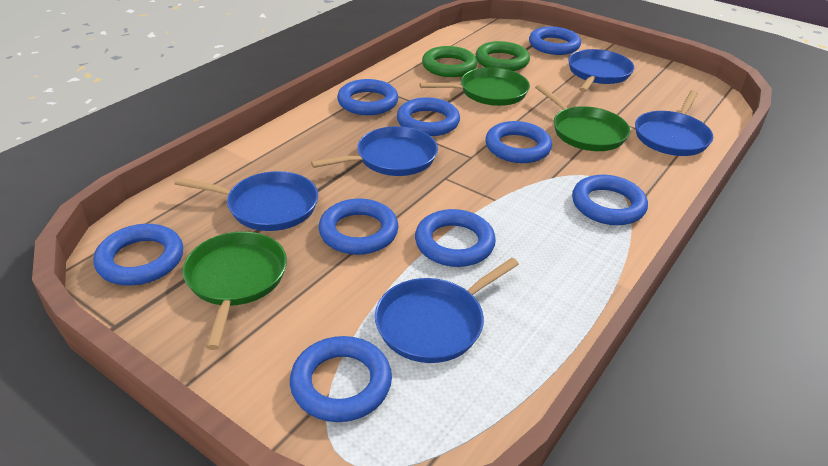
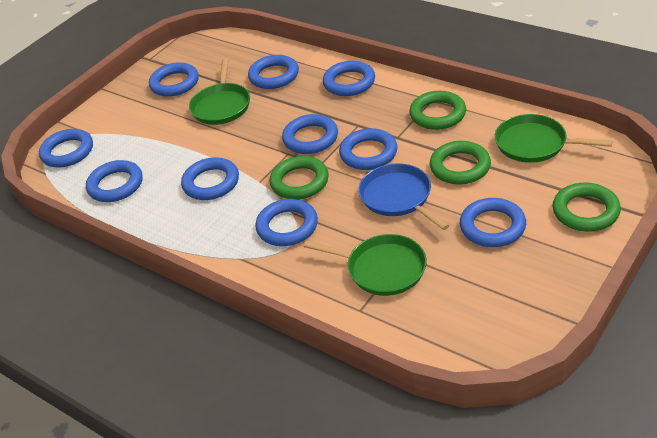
blue pan: 5 -> 1
blue ring: 9 -> 10
green ring: 2 -> 4

